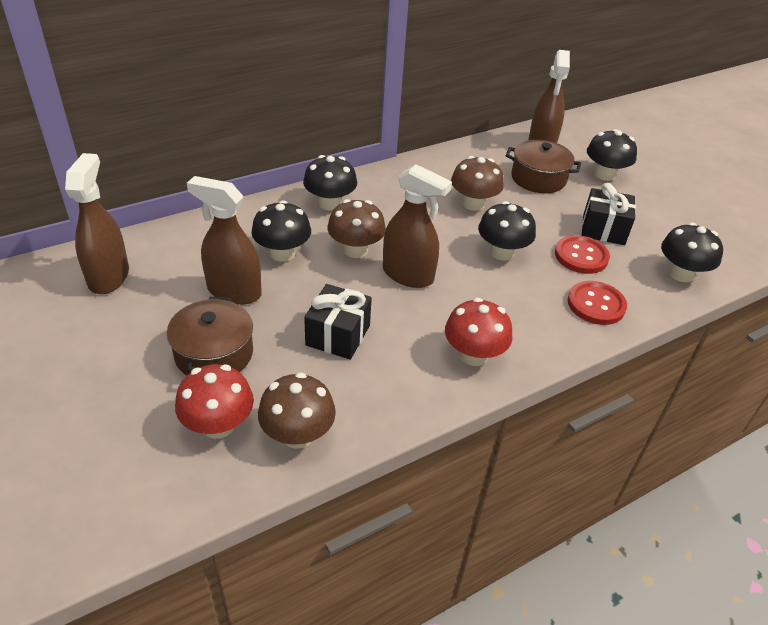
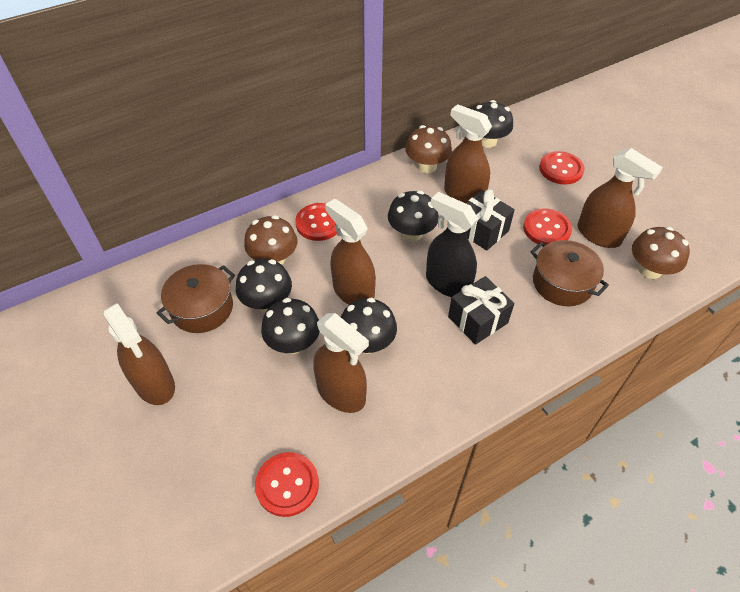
black spray bottle: 0 -> 1
brown spray bottle: 4 -> 5
red button: 2 -> 4
red mushroom: 2 -> 0

